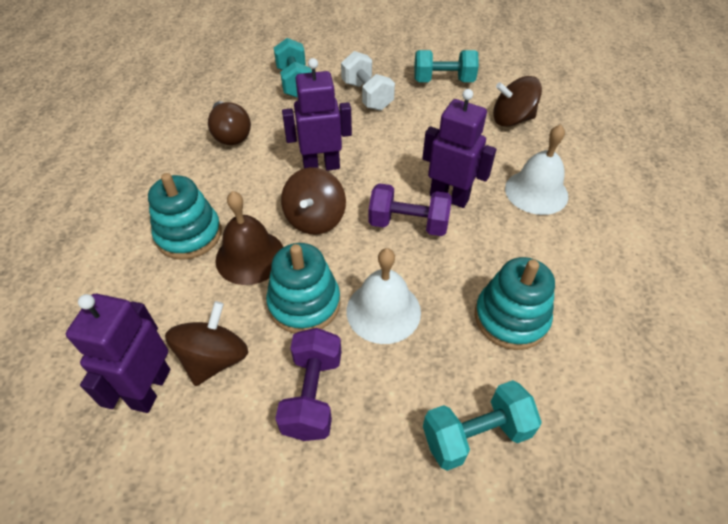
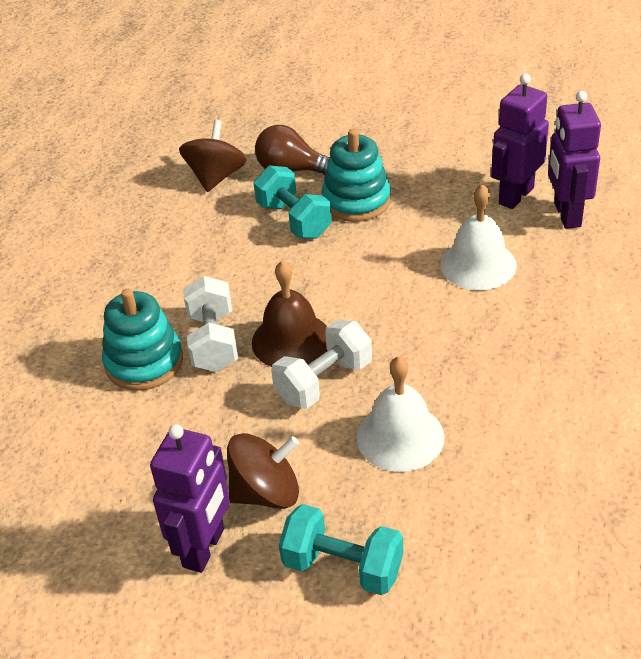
brown spinning top: 3 -> 2
purple dumbbell: 2 -> 0
turquoise dumbbell: 3 -> 2
turquoise stacking toy: 3 -> 2
white dumbbell: 1 -> 2

